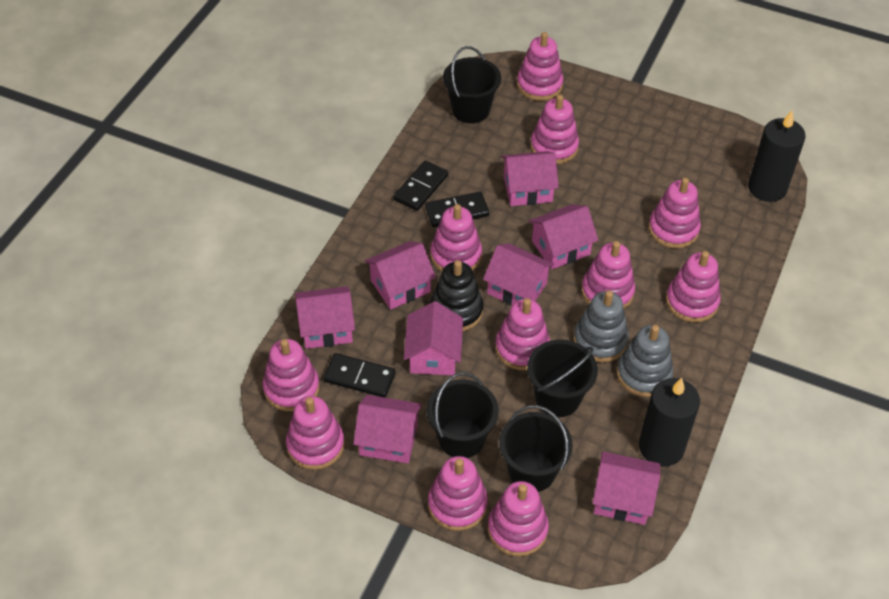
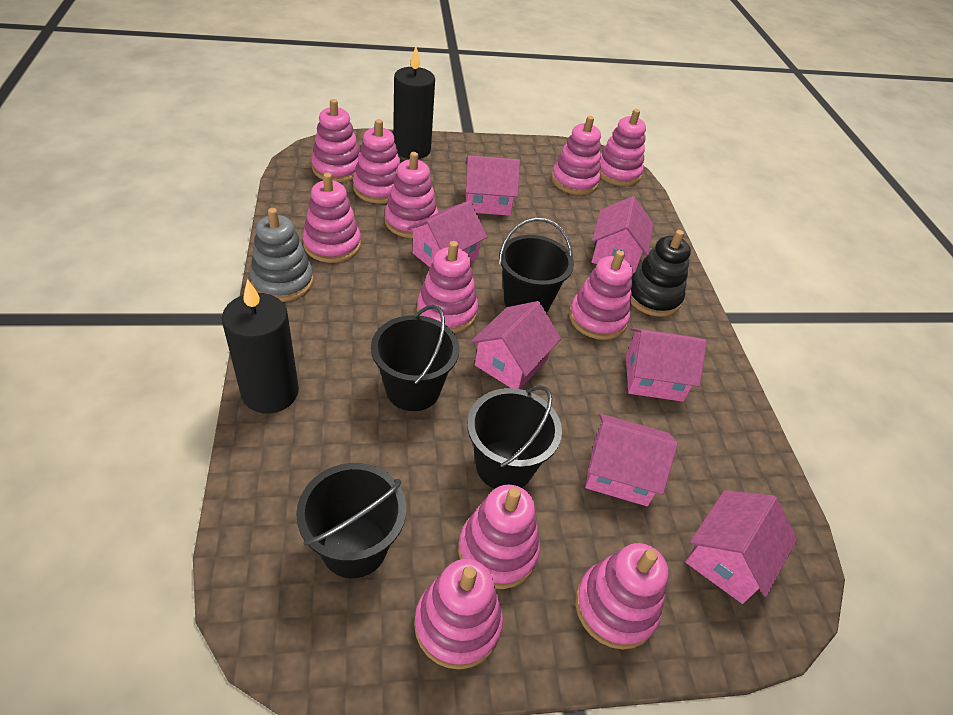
black domino: 3 -> 0
grey stacking toy: 2 -> 1
pink house: 8 -> 7

